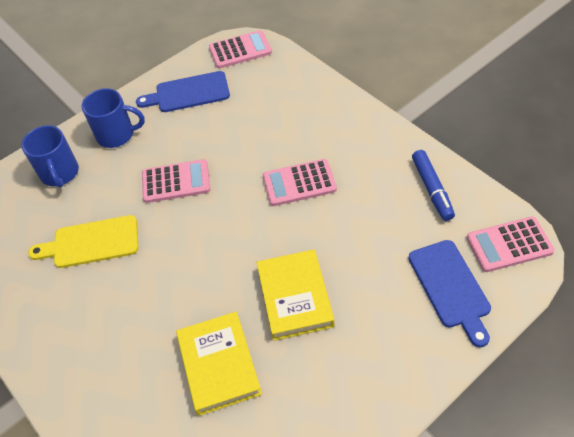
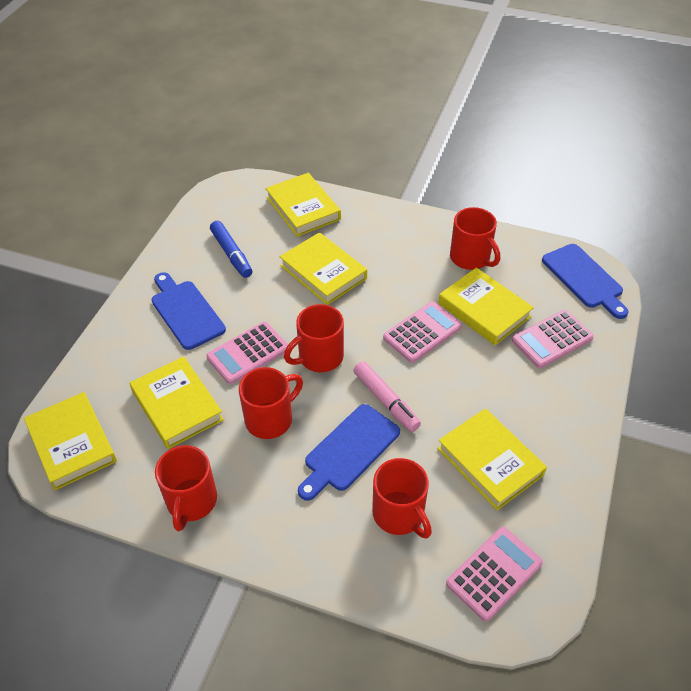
blue cutting board: 2 -> 3
blue mug: 2 -> 0
pink marker: 0 -> 1
red mug: 0 -> 5
yellow book: 2 -> 6
yellow cutting board: 1 -> 0

